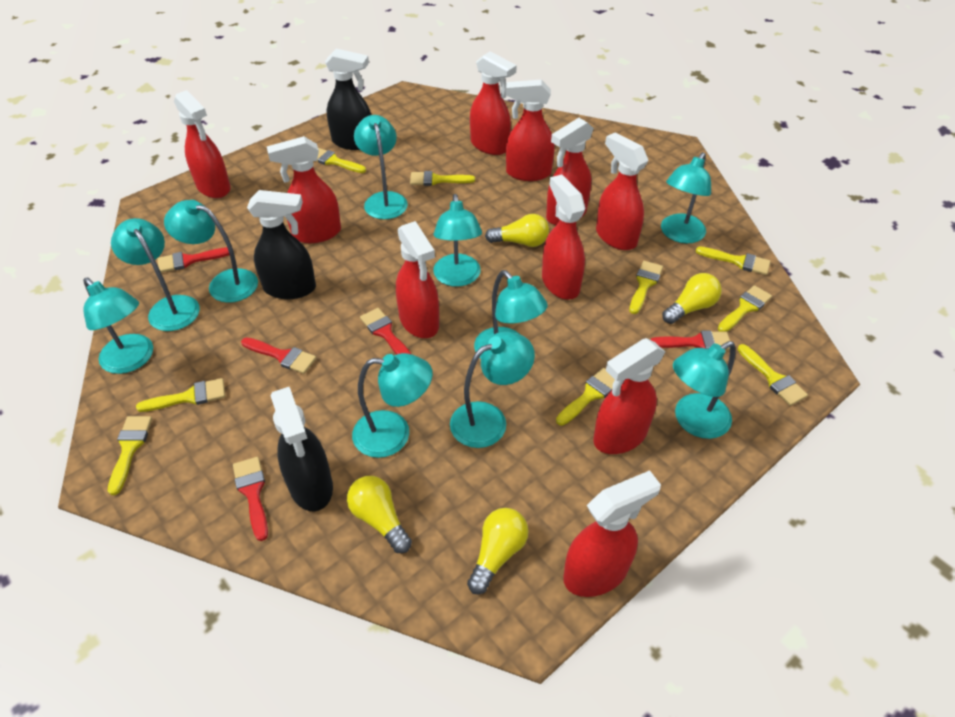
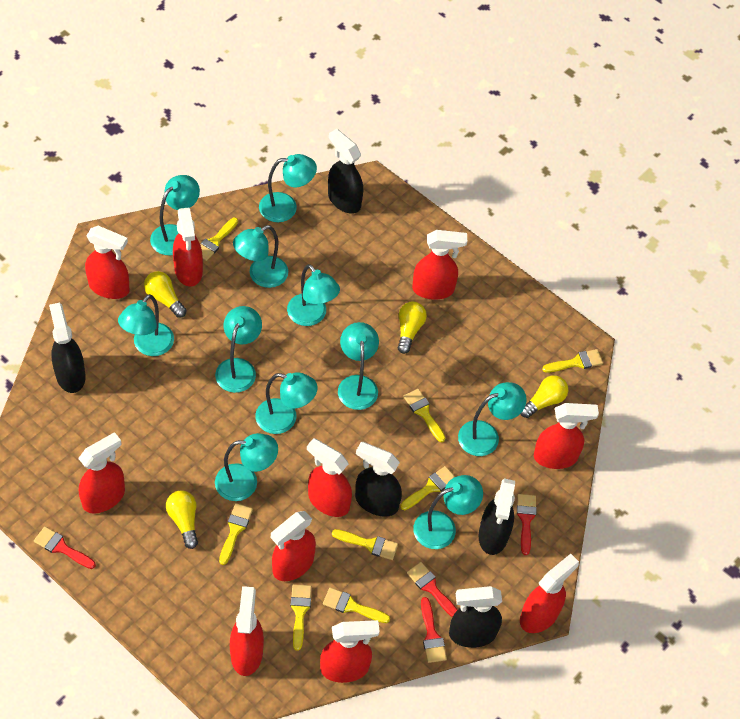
black spray bottle: 3 -> 5
red brush: 5 -> 4
turquoise lamp: 10 -> 11
yellow brush: 9 -> 8

